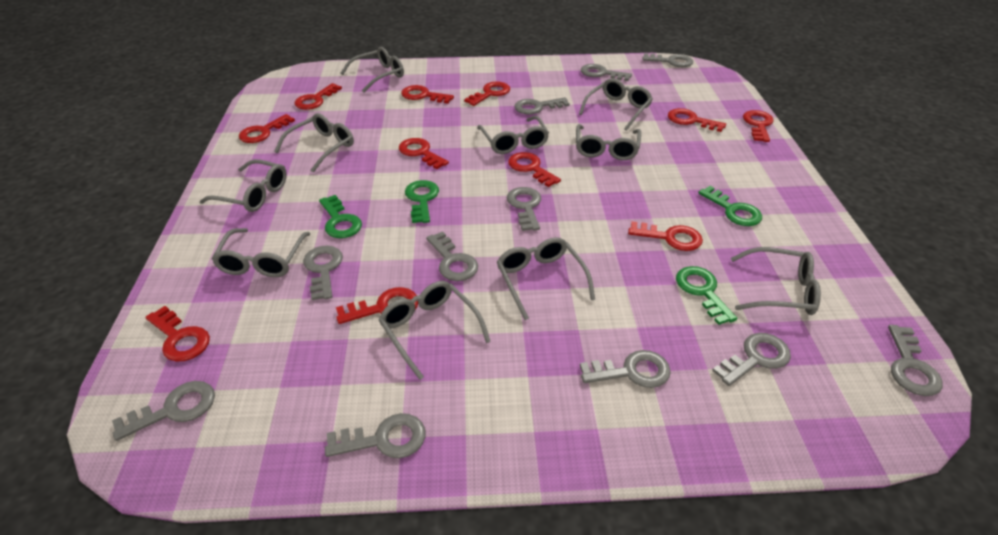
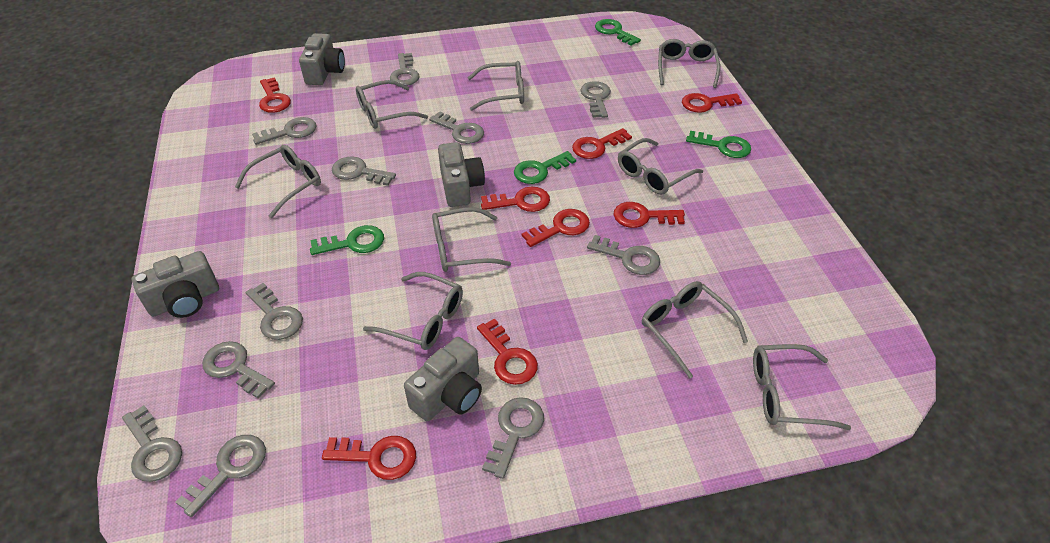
grey camera: 0 -> 4
grey glasses: 10 -> 9
red key: 11 -> 8

